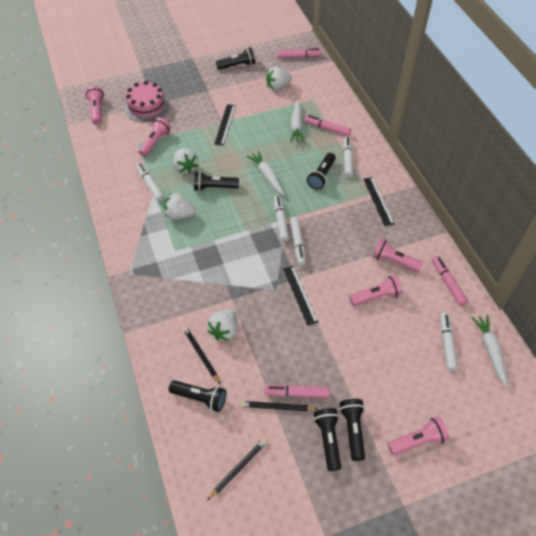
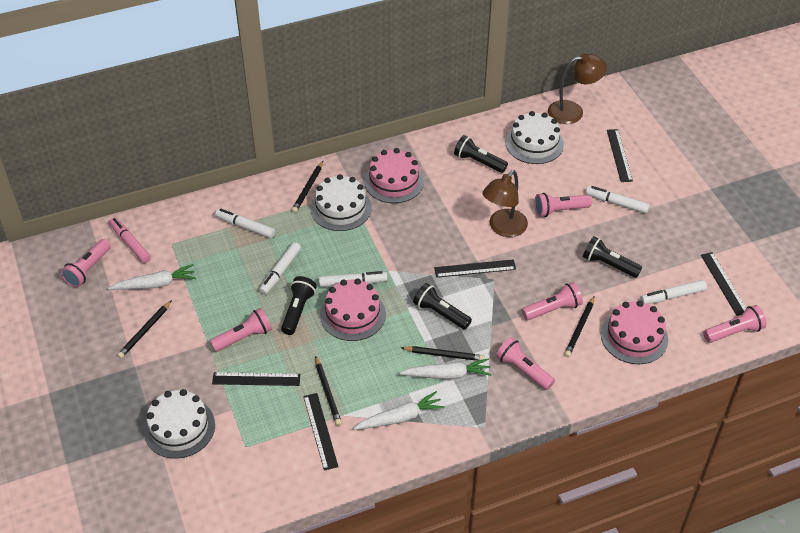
black flashlight: 6 -> 4
black pencil: 3 -> 5
black ruler: 3 -> 5
brown lamp: 0 -> 2
pink cake: 1 -> 3
pink flashlight: 5 -> 6
pink marker: 4 -> 1
white cake: 0 -> 3
white strawberry: 4 -> 0

